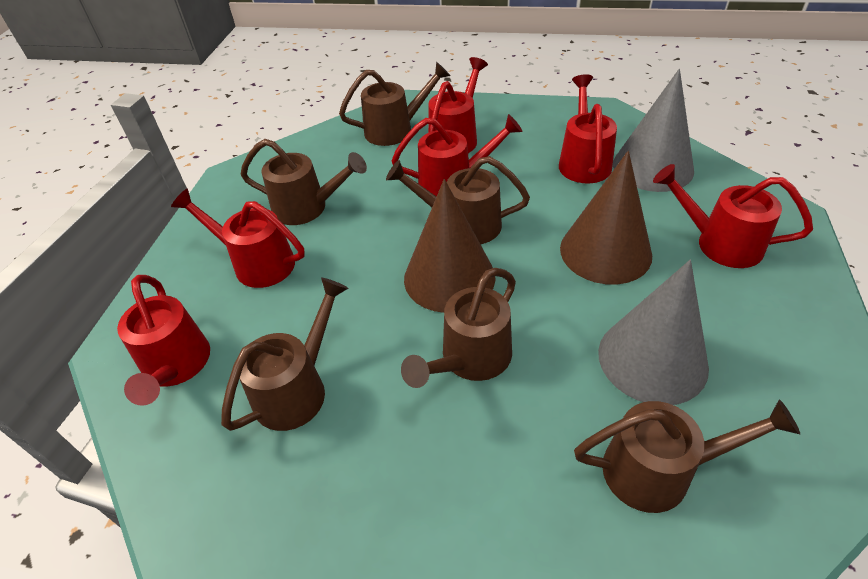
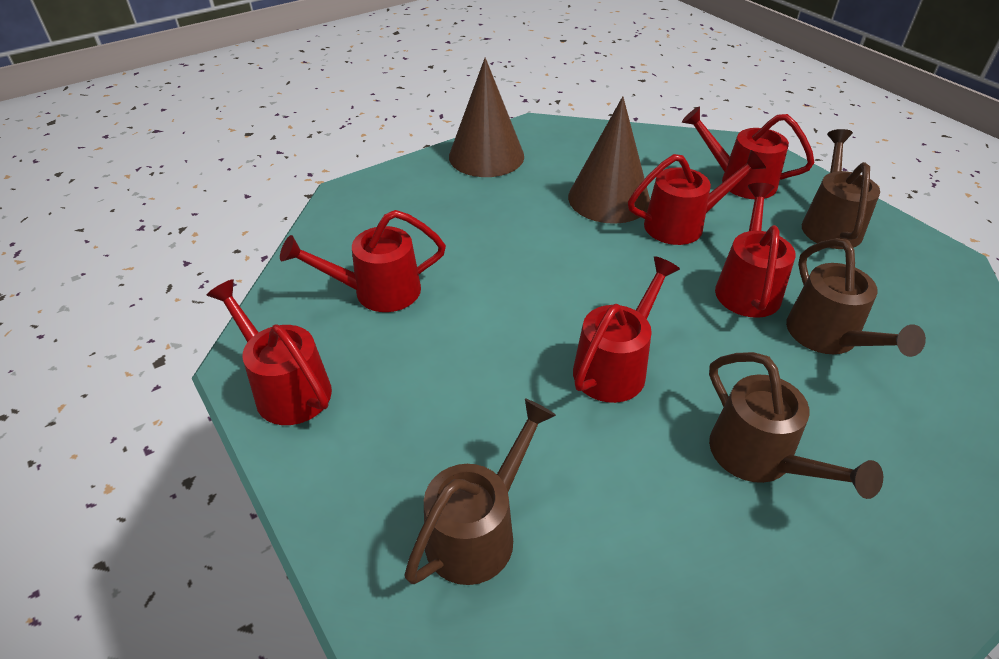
brown watering can: 6 -> 4
grey cone: 2 -> 0

